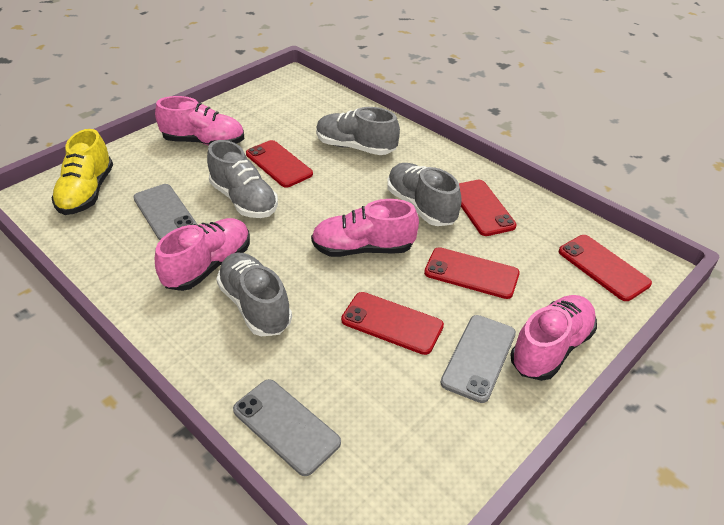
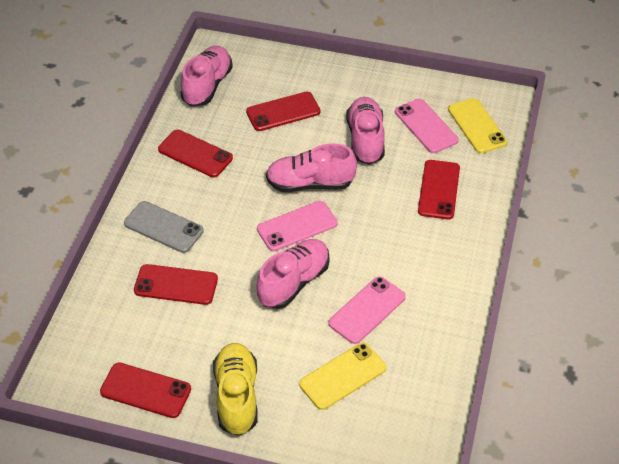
grey phone: 3 -> 1
grey shoe: 4 -> 0
pink phone: 0 -> 3
yellow phone: 0 -> 2

